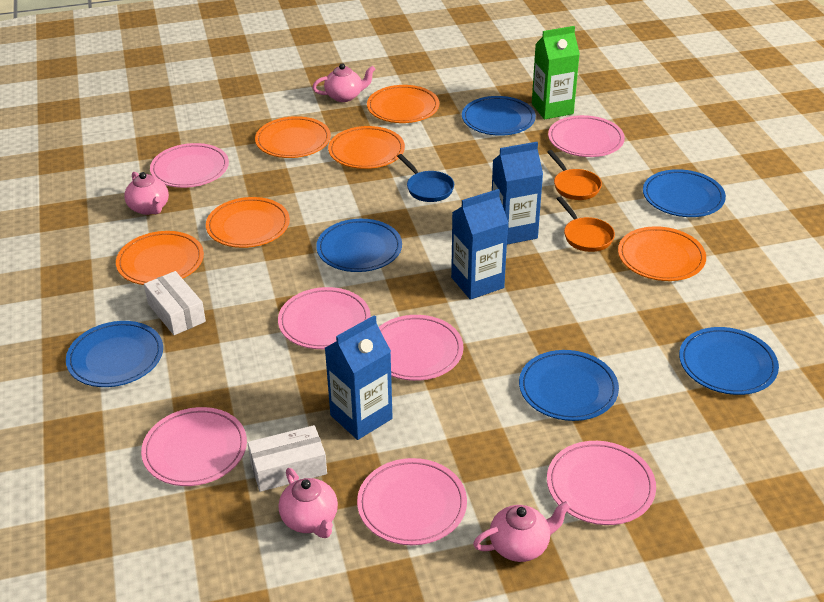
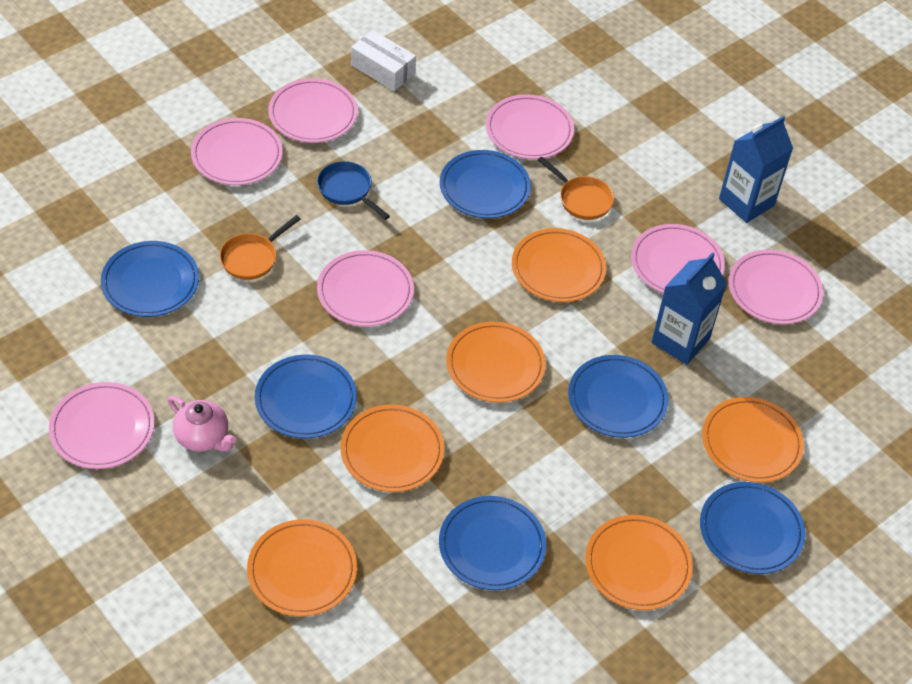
blue carton: 3 -> 2
green carton: 1 -> 0
pink teapot: 4 -> 1
white box: 2 -> 1

